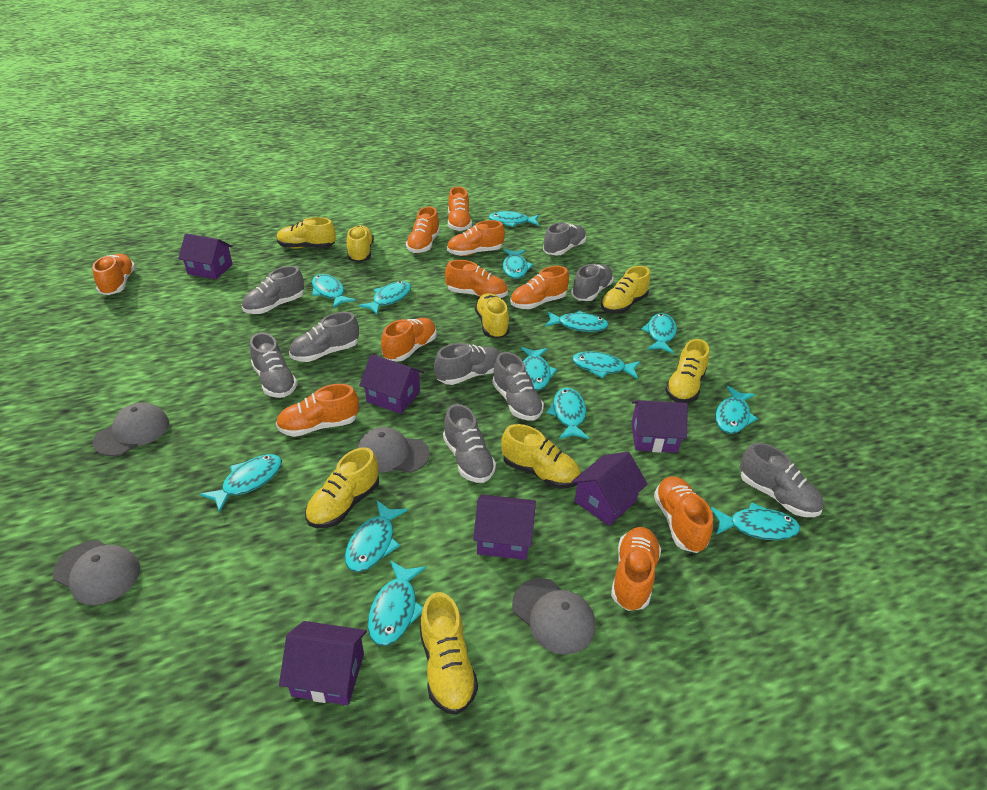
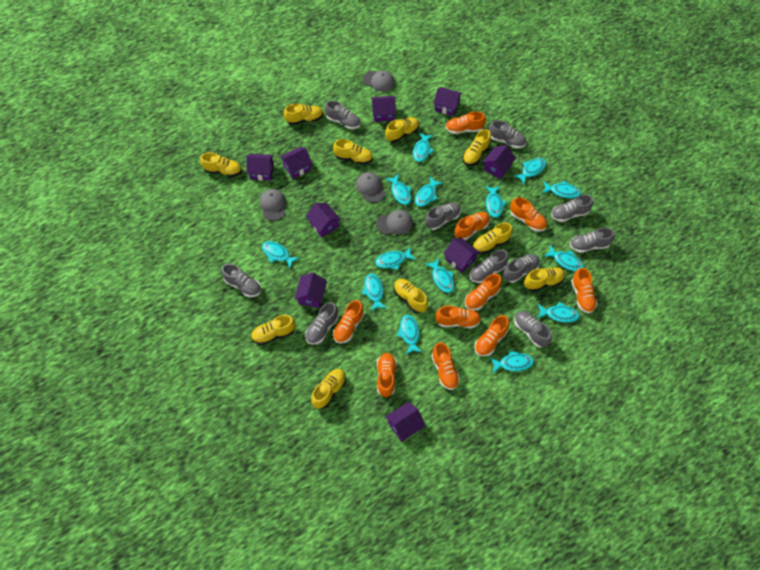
grey shoe: 9 -> 10
purple house: 6 -> 9
yellow shoe: 8 -> 10

